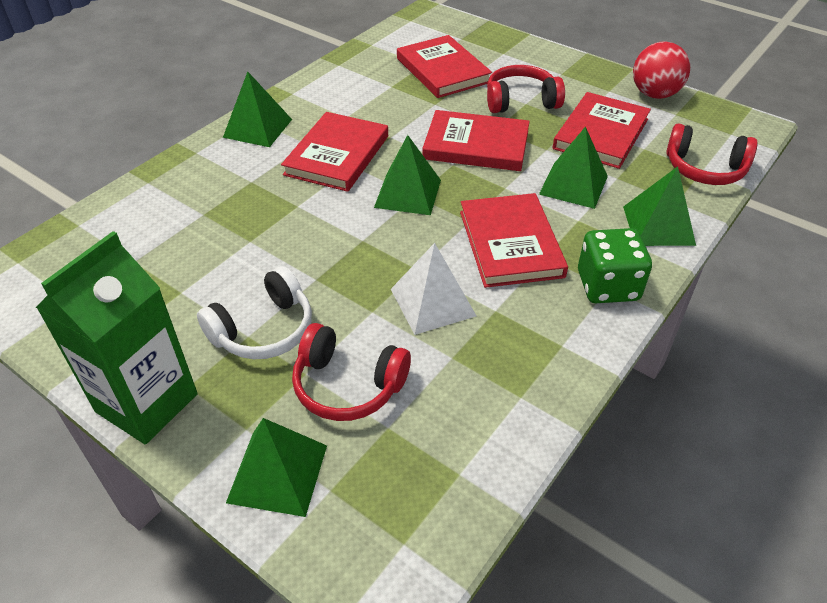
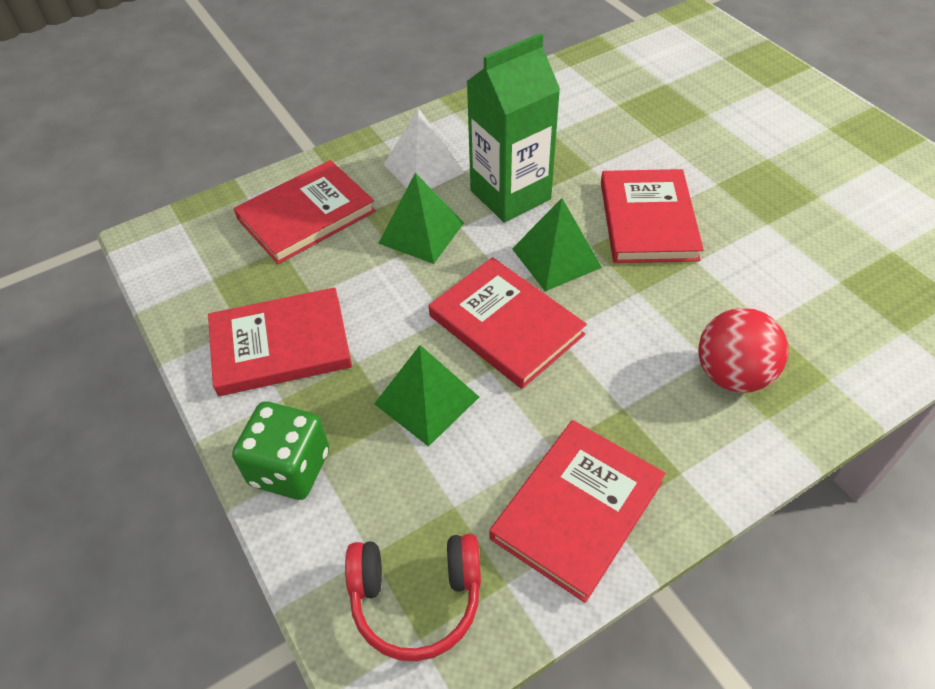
green pyramid: 5 -> 3
red headphones: 3 -> 1
white headphones: 1 -> 0

